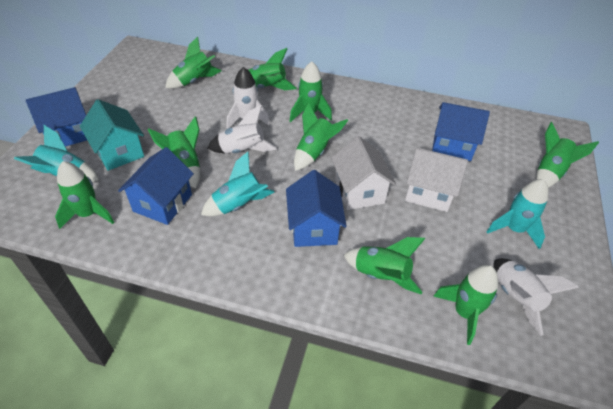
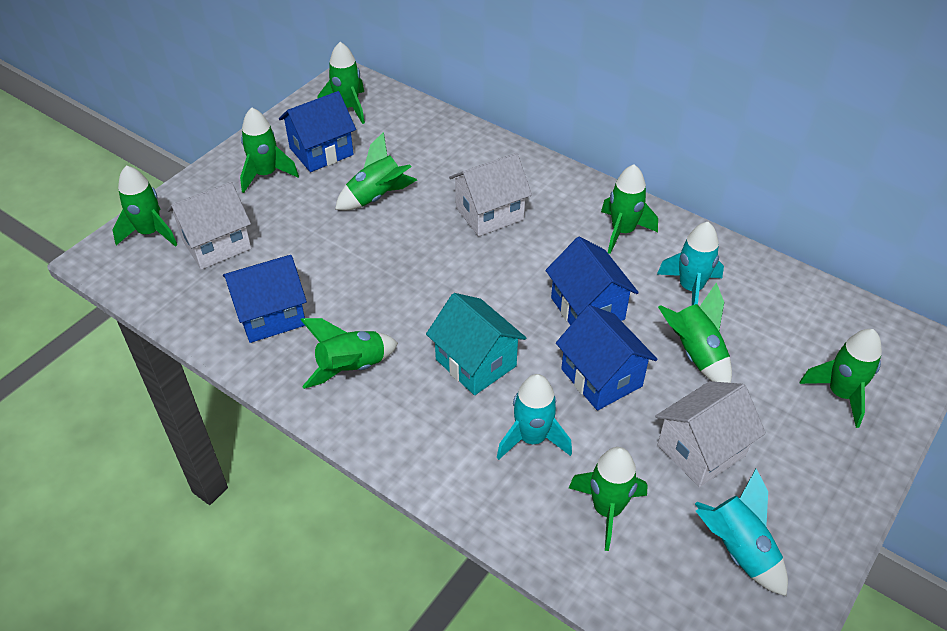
white house: 2 -> 3
white rocket: 3 -> 0

